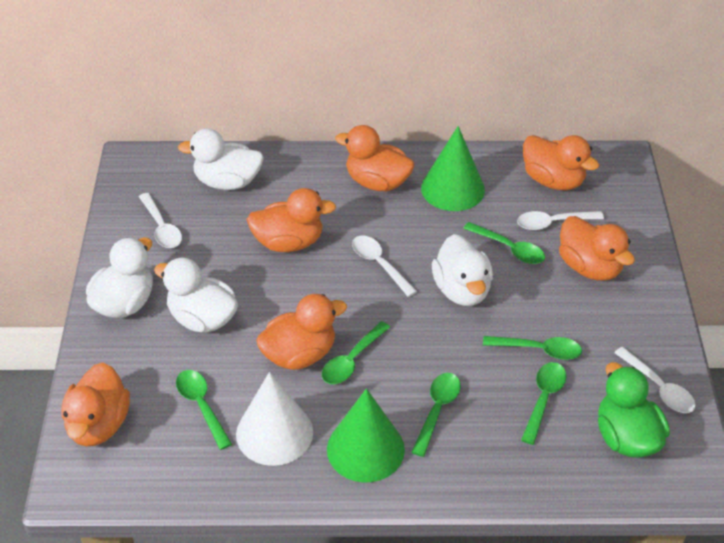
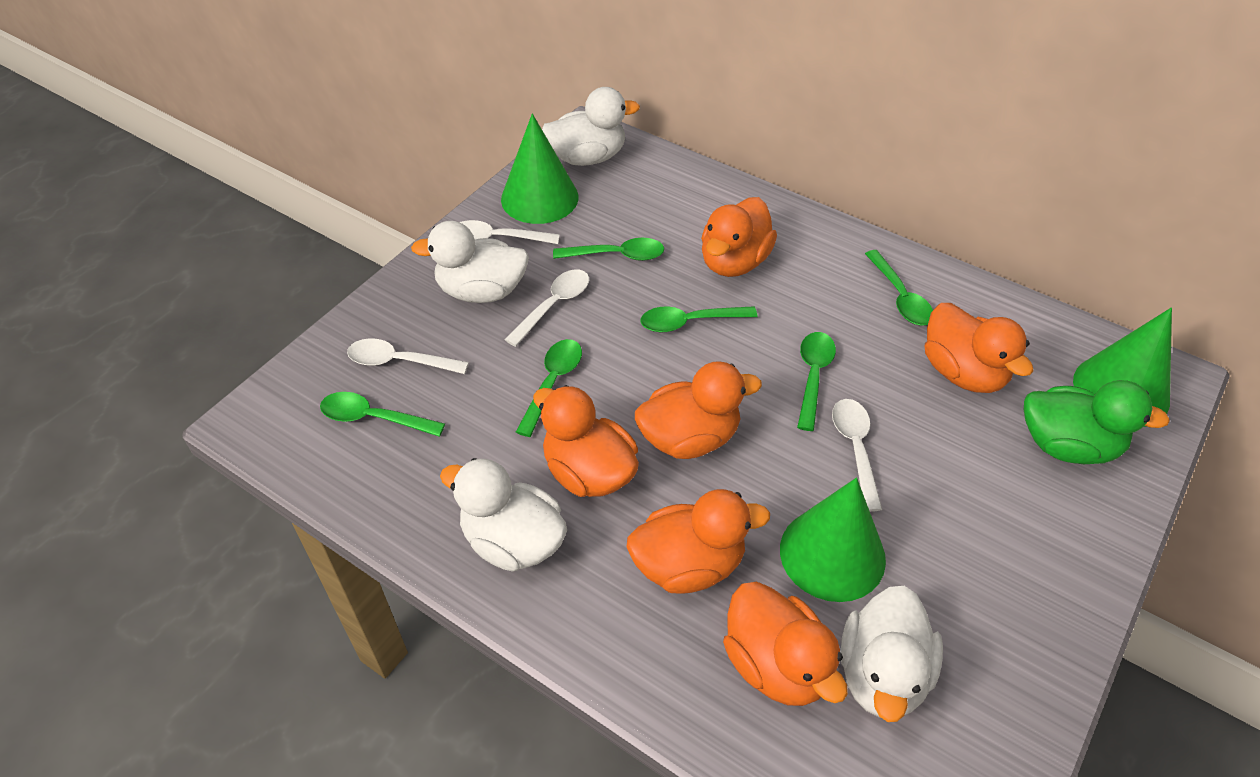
green cone: 2 -> 3
white cone: 1 -> 0

